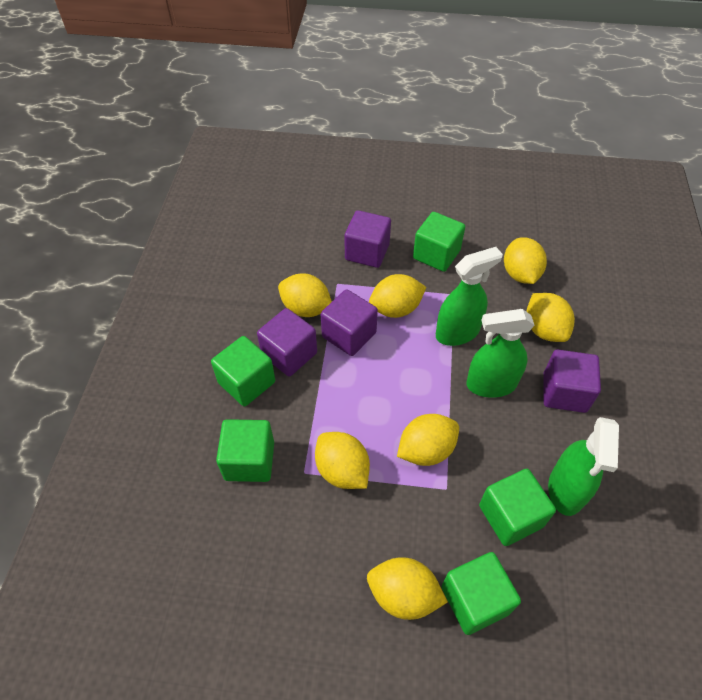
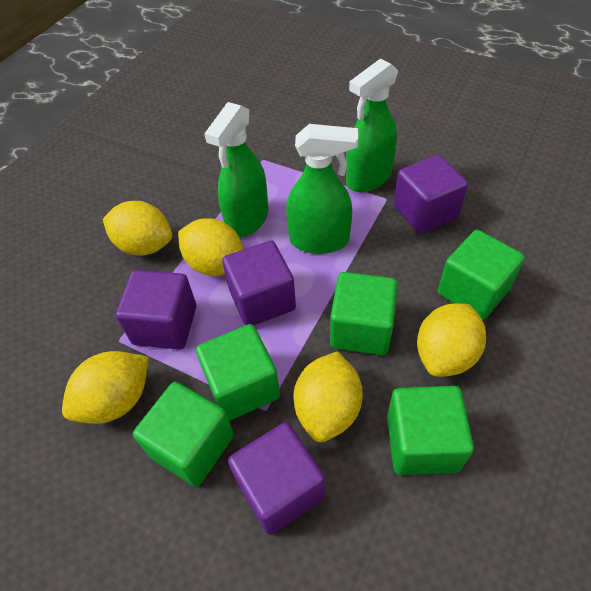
yellow lemon: 7 -> 5

